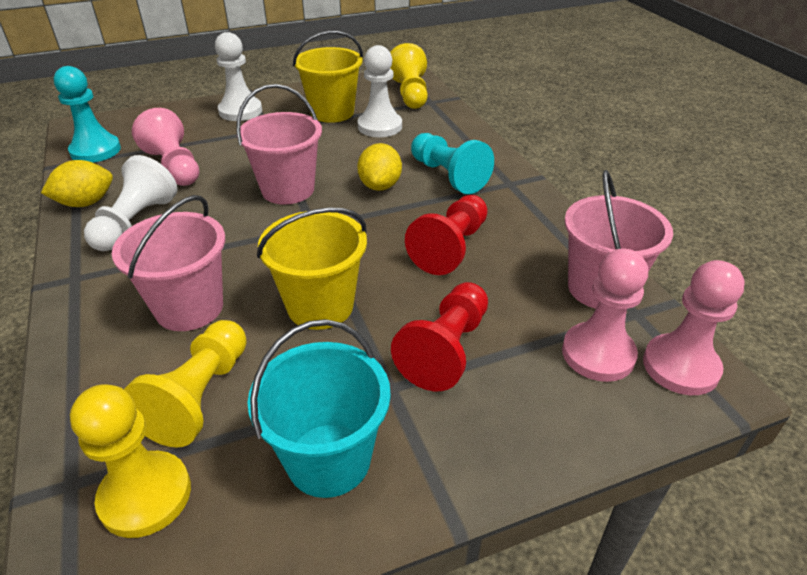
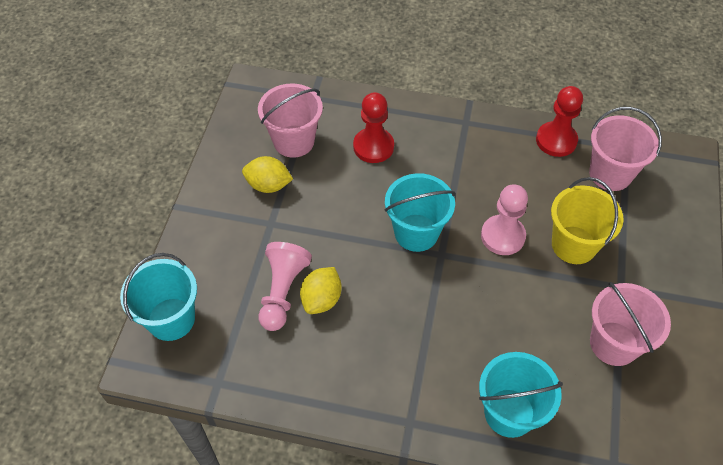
pink pawn: 3 -> 2
turquoise bucket: 1 -> 3
turquoise pawn: 2 -> 0
white pawn: 3 -> 0
yellow bucket: 2 -> 1
yellow pawn: 3 -> 0

